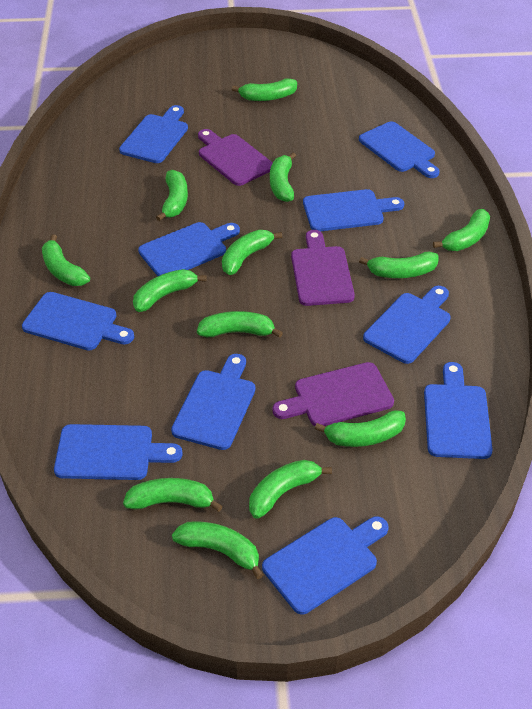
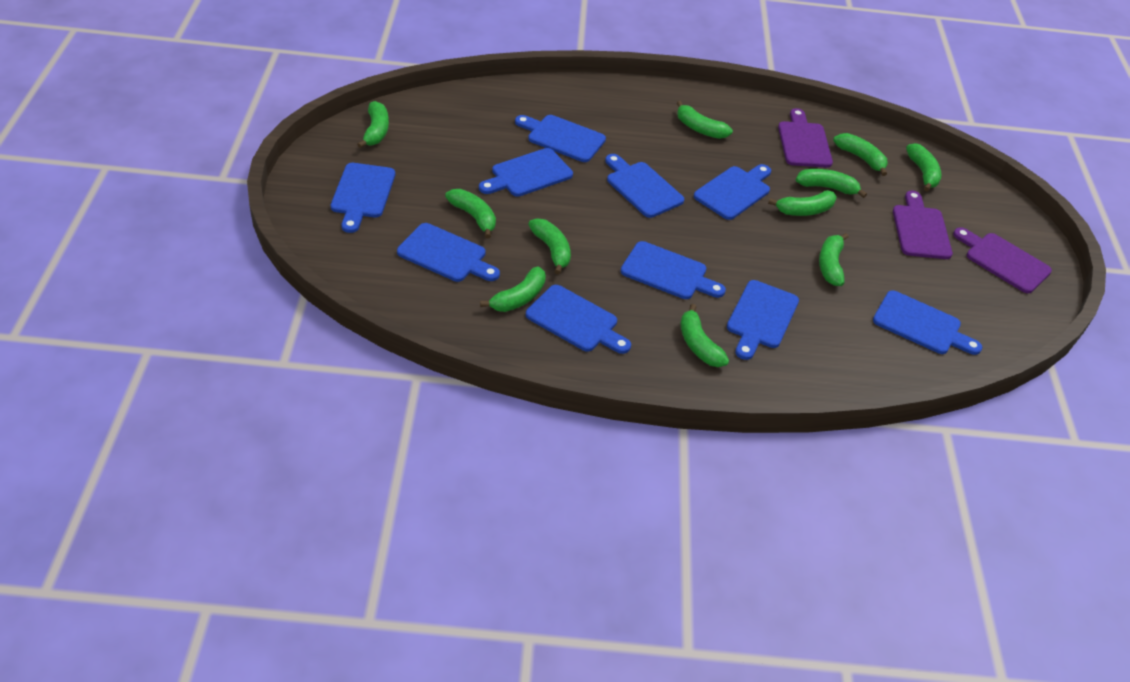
green banana: 13 -> 11

